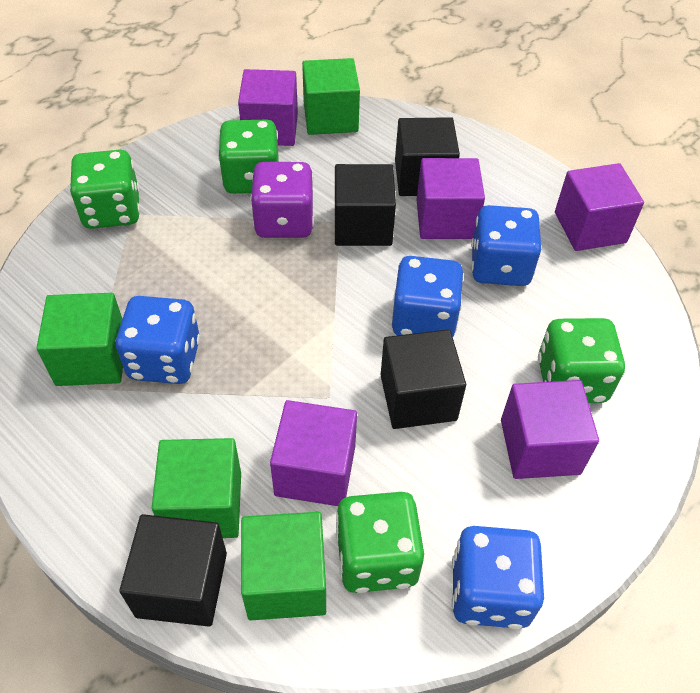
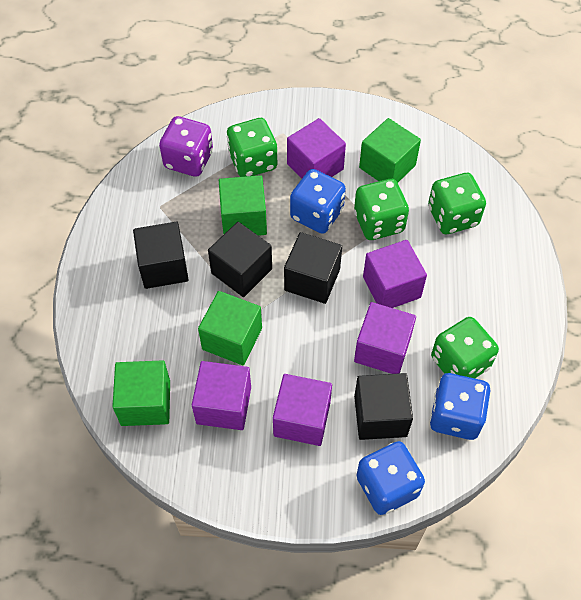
blue dice: 4 -> 3

